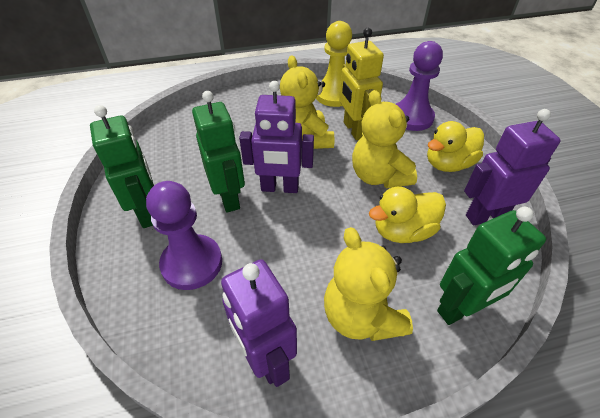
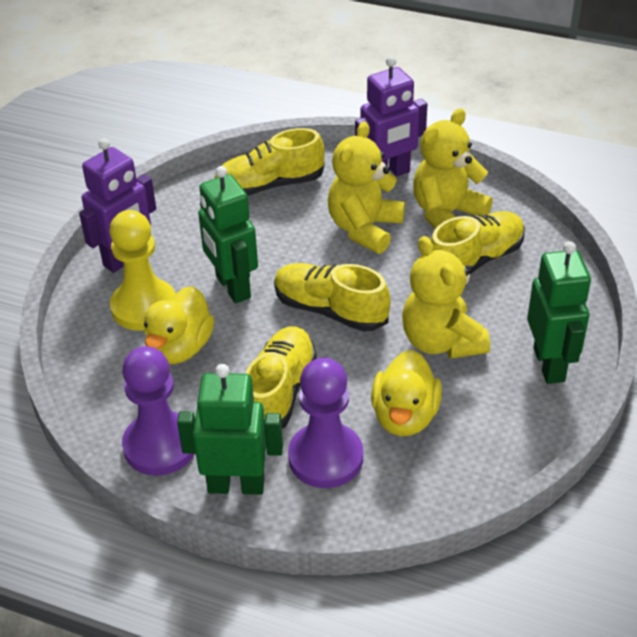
purple robot: 3 -> 2
yellow robot: 1 -> 0
yellow shoe: 0 -> 4

